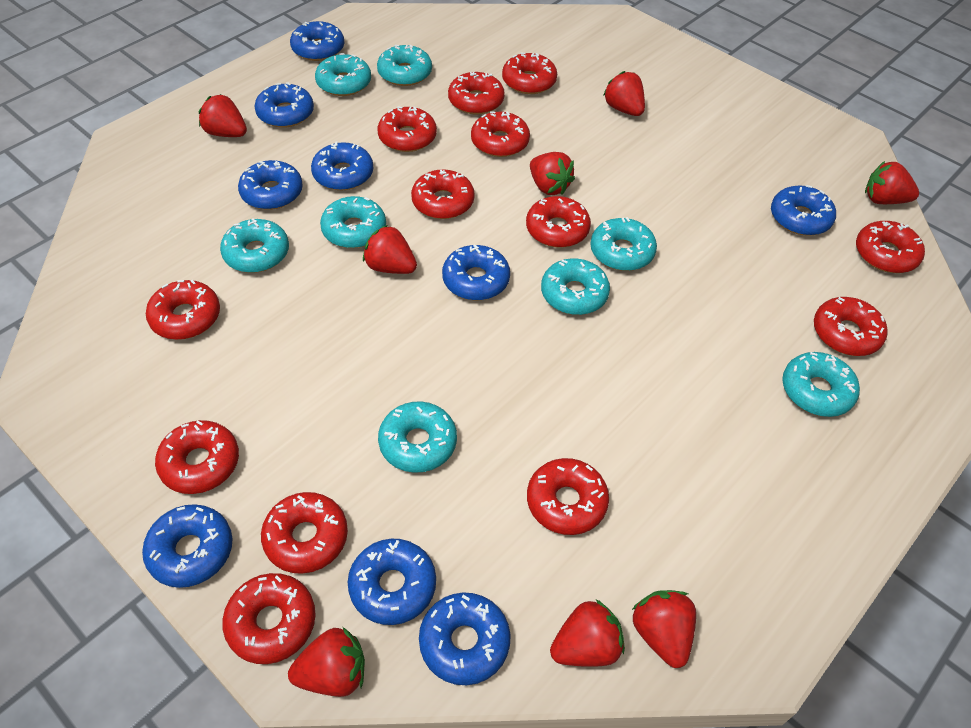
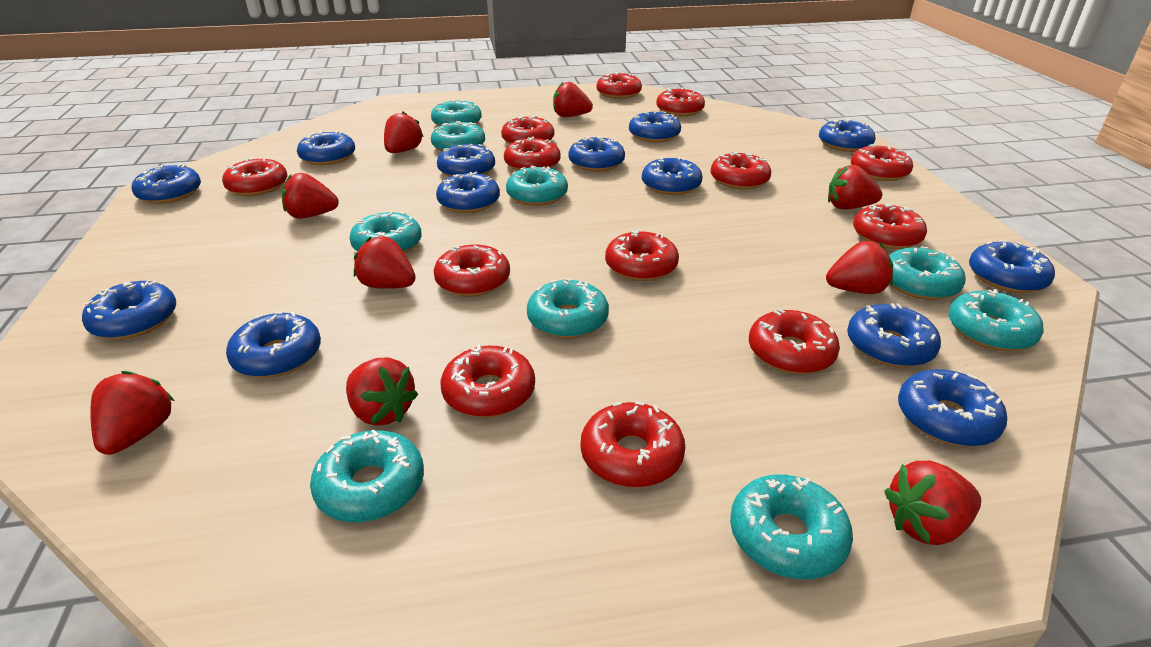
blue donut: 9 -> 13
red strawberry: 8 -> 9
turquoise donut: 8 -> 9

